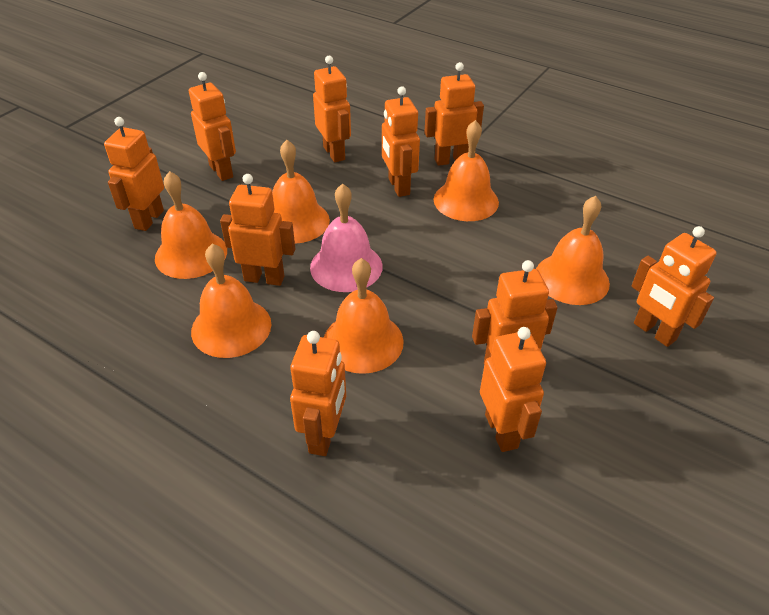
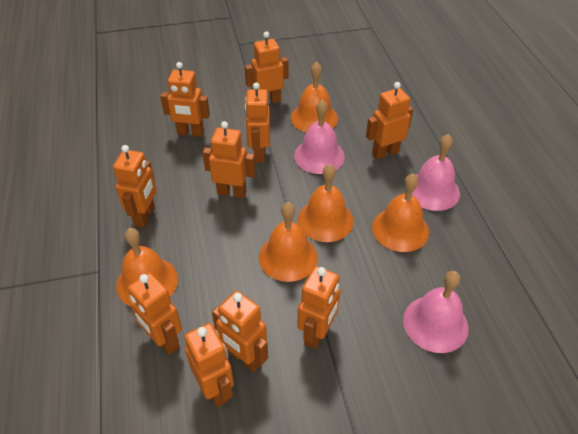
orange bell: 6 -> 5
pink bell: 1 -> 3

